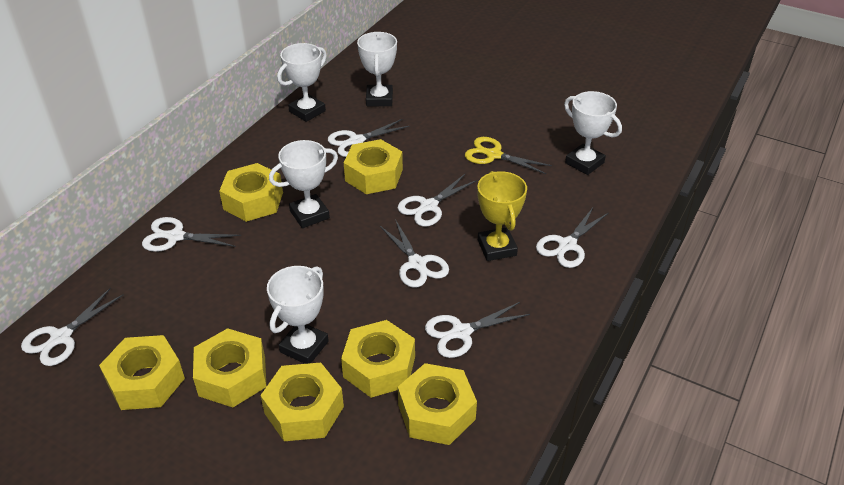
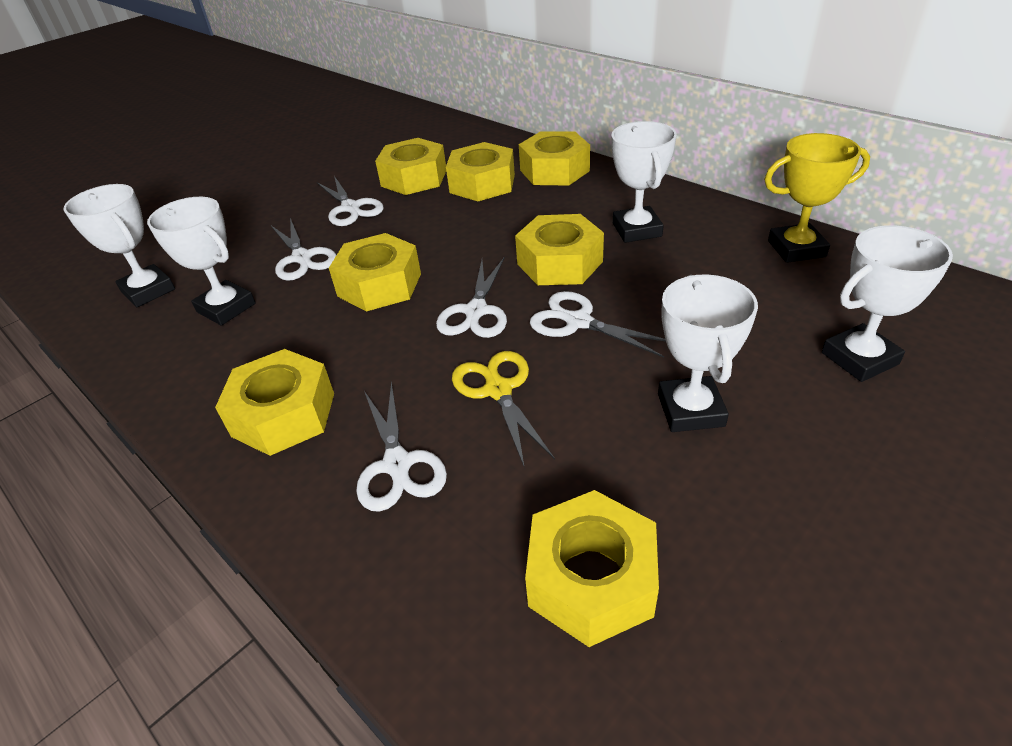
white scissors: 7 -> 5

